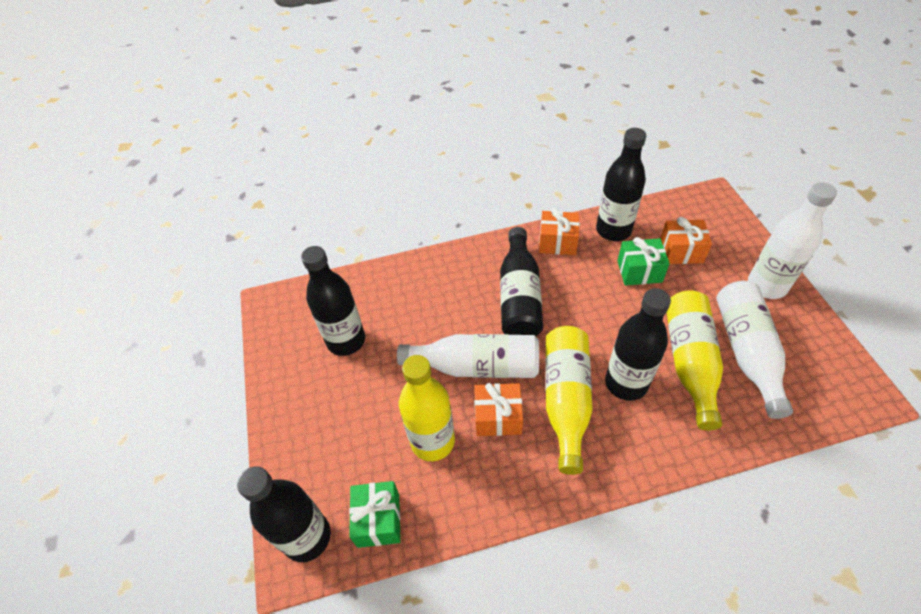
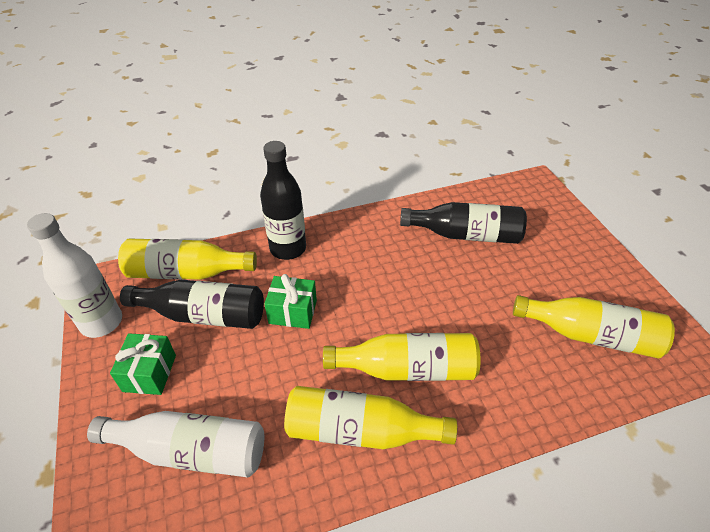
black bottle: 5 -> 3
orange gift: 3 -> 0
white bottle: 3 -> 2
yellow bottle: 3 -> 4

